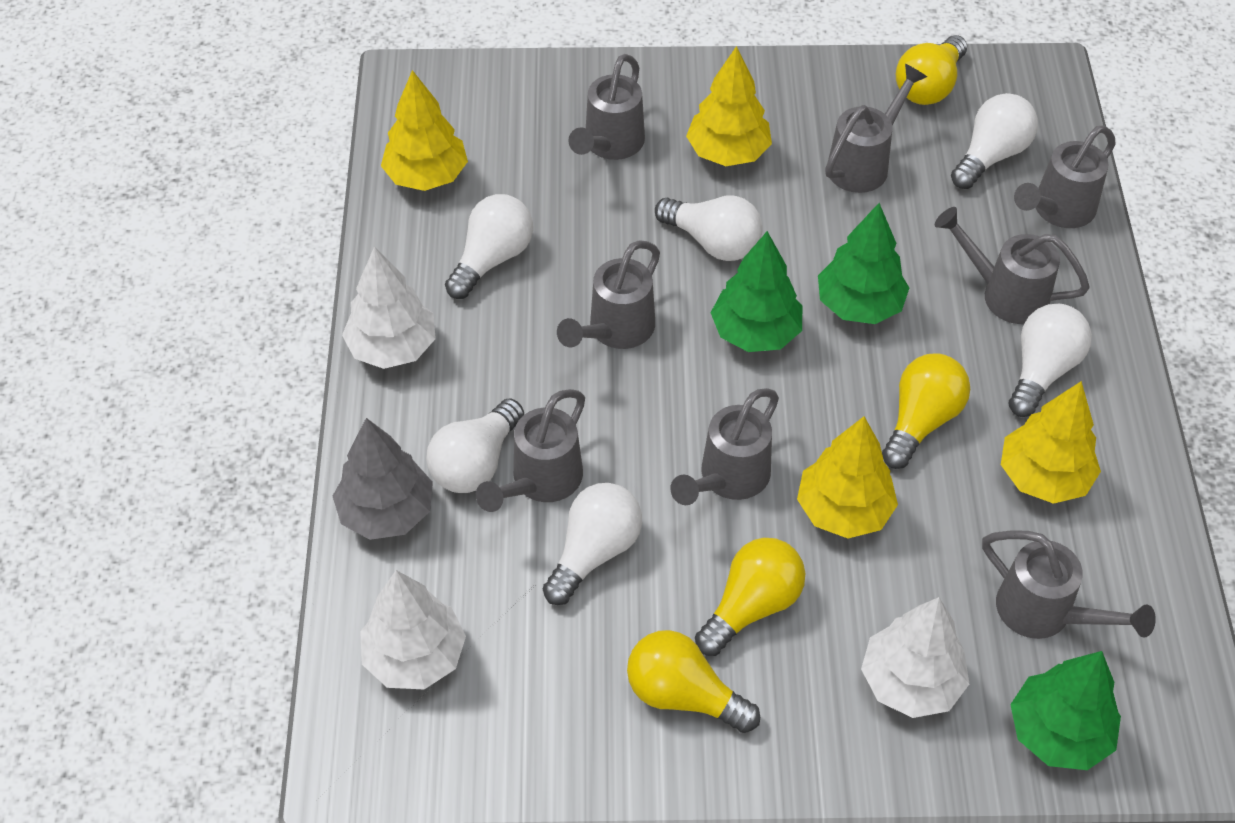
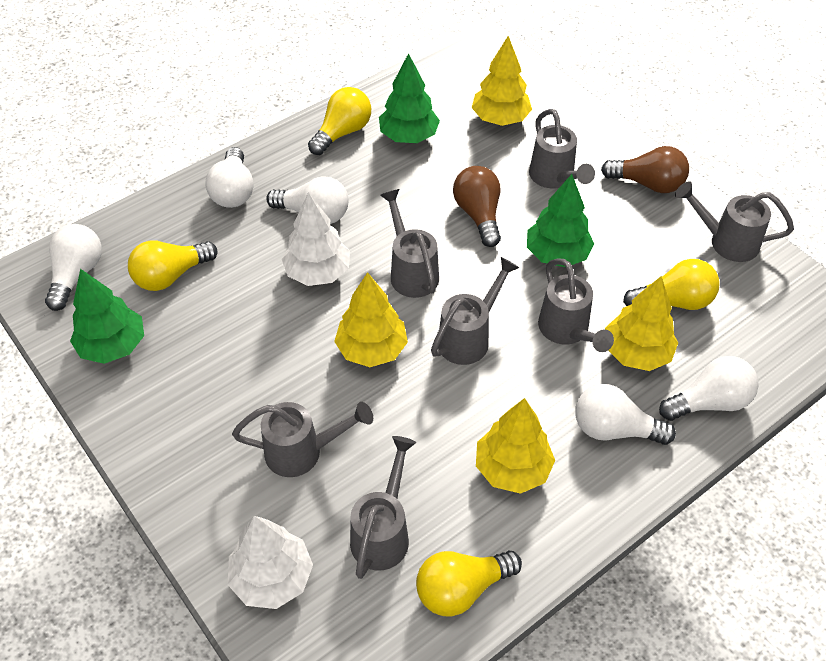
brown light bulb: 0 -> 2
grey tree: 1 -> 0
grey watering can: 8 -> 7
white light bulb: 6 -> 5
white tree: 3 -> 2

